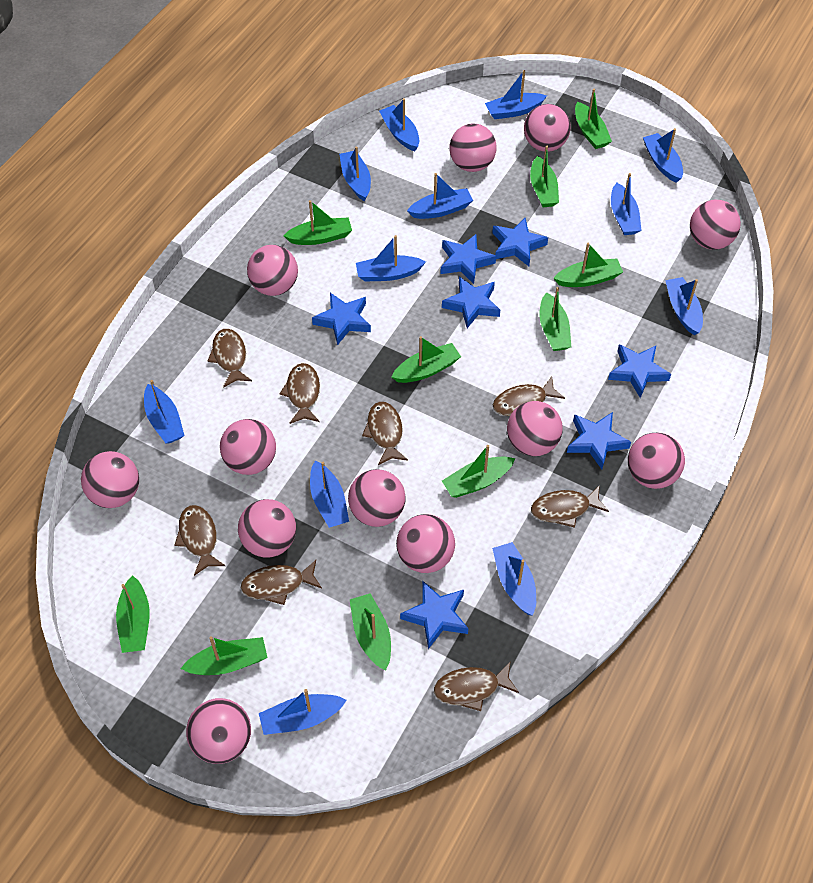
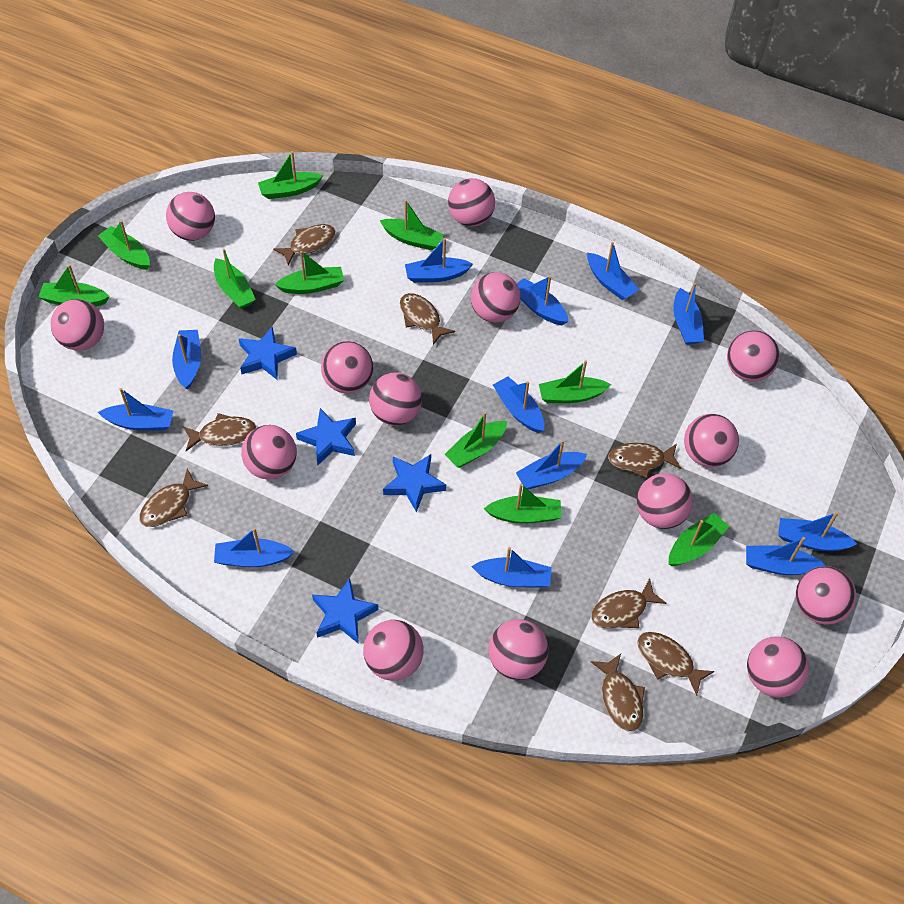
blue star: 7 -> 4
pink ball: 12 -> 14

